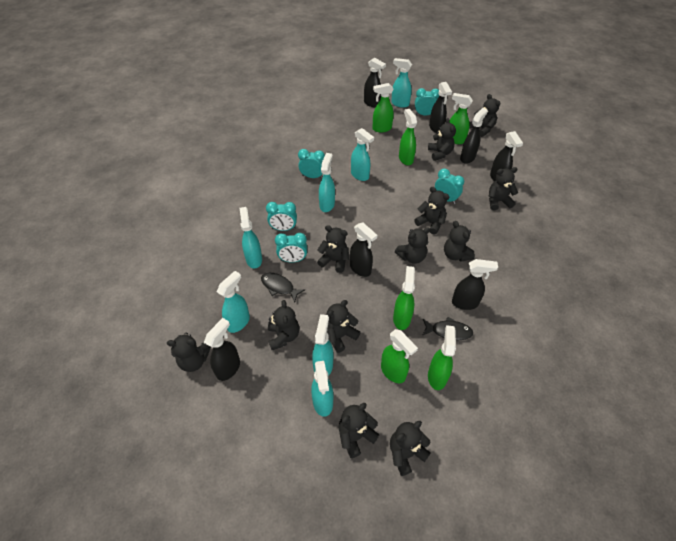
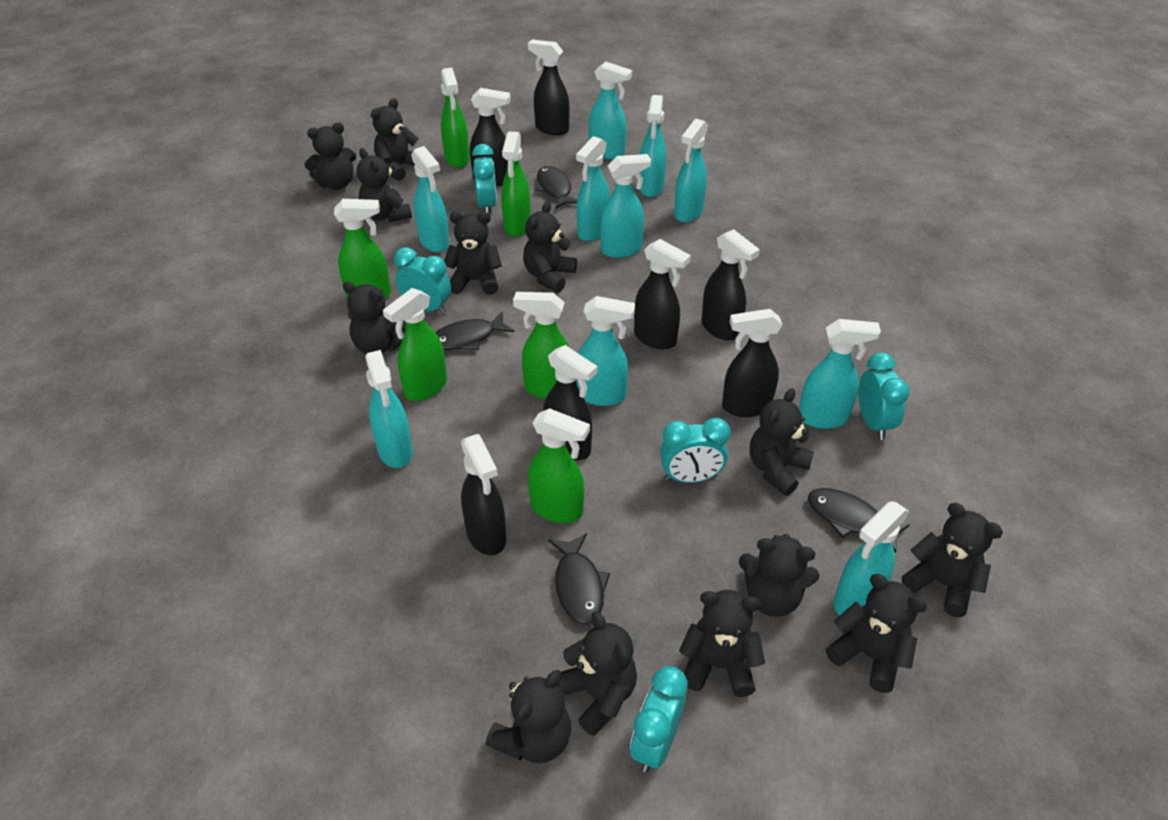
black fish: 2 -> 4
black teddy bear: 12 -> 13
turquoise spray bottle: 7 -> 10

